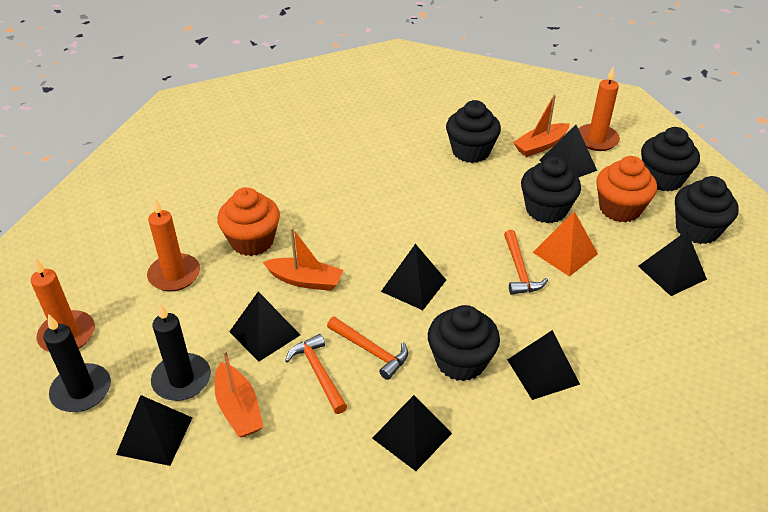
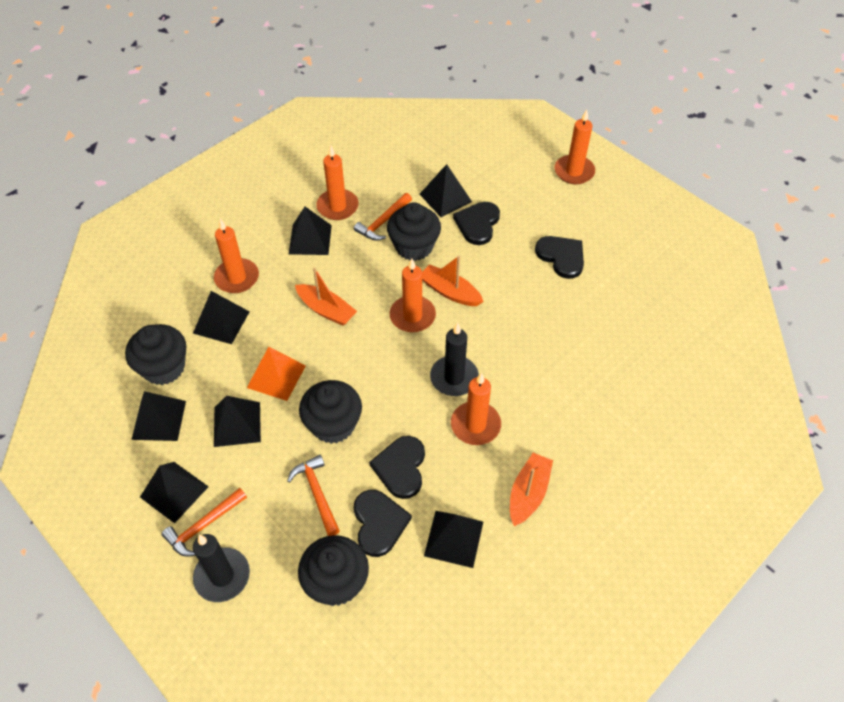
black cupcake: 5 -> 4
black heart: 0 -> 4
orange candle: 3 -> 5
orange cupcake: 2 -> 0

